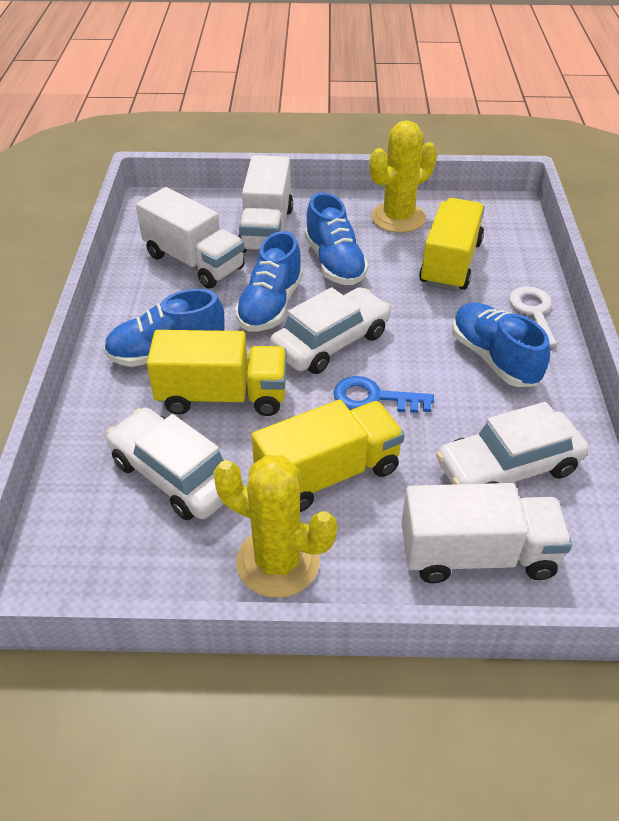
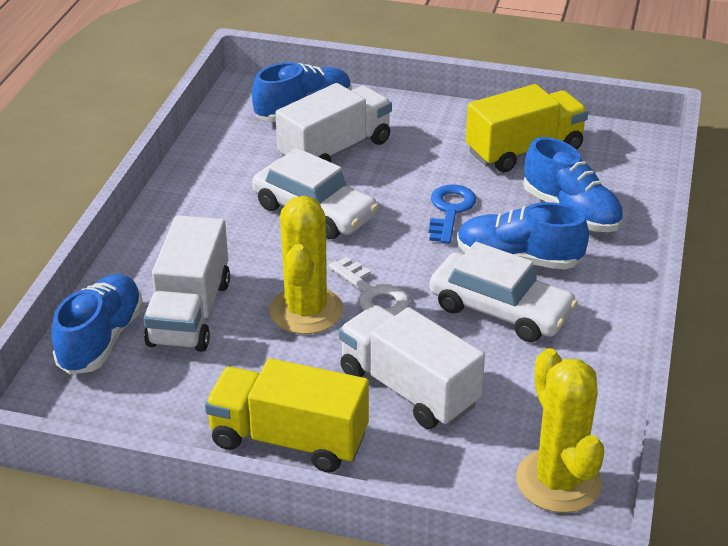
white car: 3 -> 2
yellow truck: 3 -> 2

